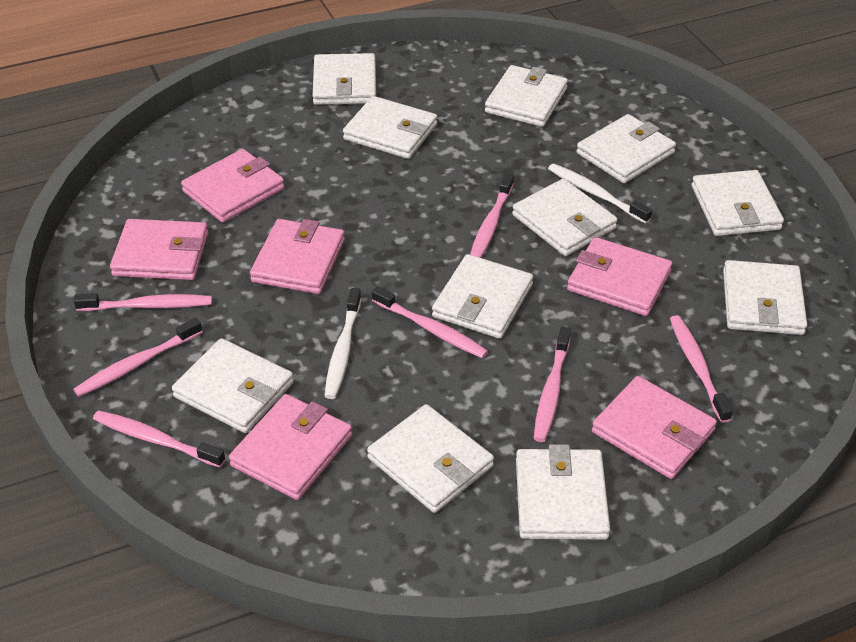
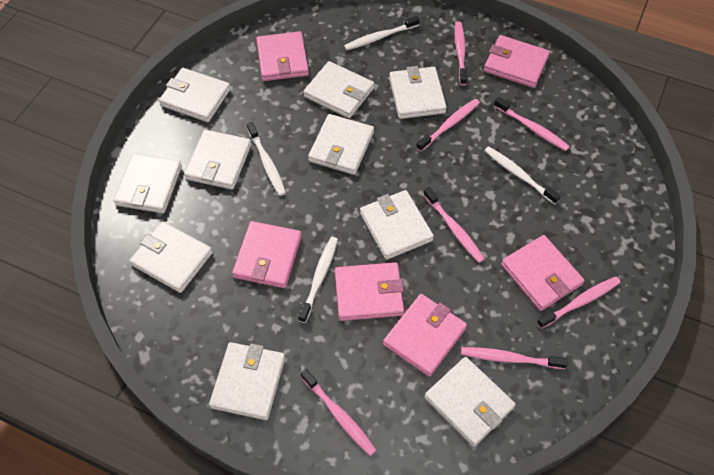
white toothbrush: 2 -> 4
white wallet: 11 -> 10

